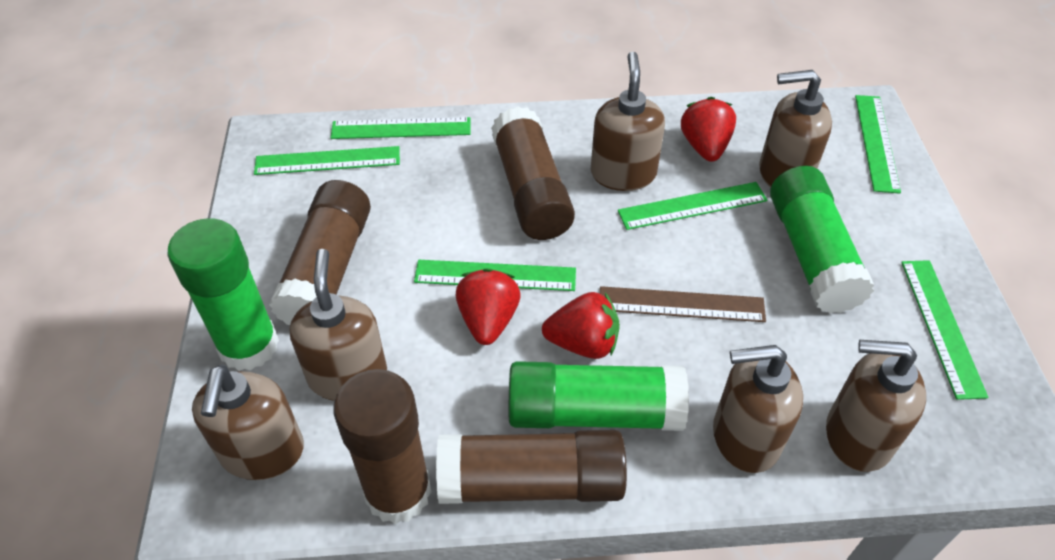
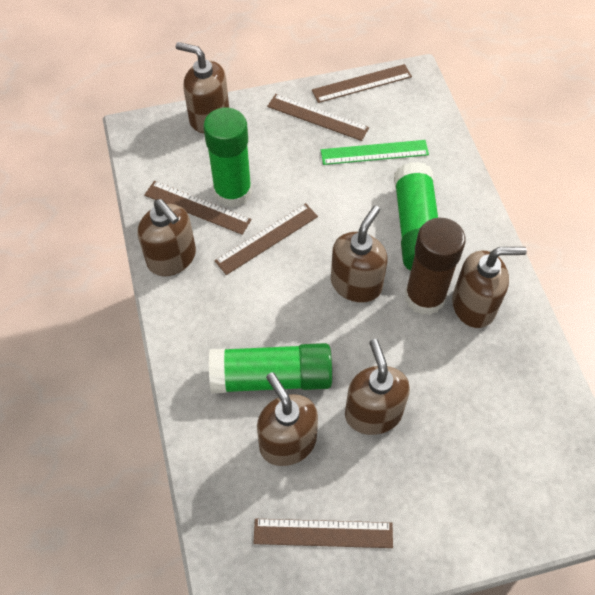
brown glue stick: 4 -> 1
brown ruler: 1 -> 5
green ruler: 6 -> 1
red strawberry: 3 -> 0

